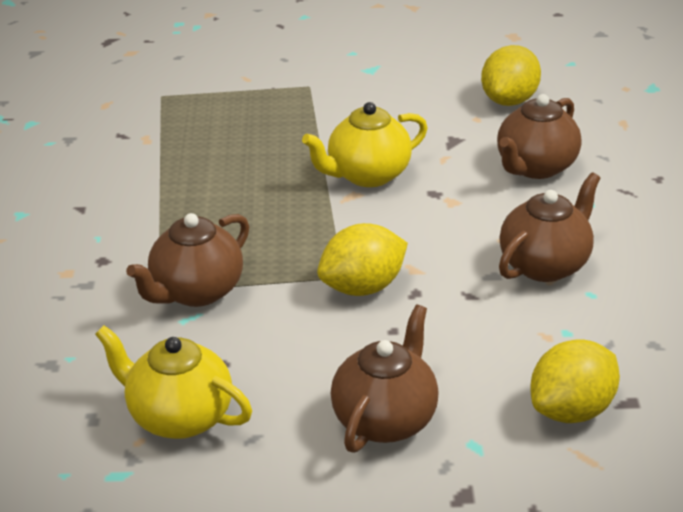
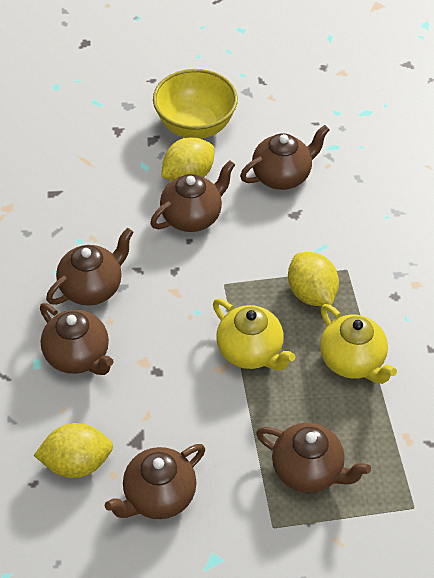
brown teapot: 4 -> 6
yellow bowl: 0 -> 1

